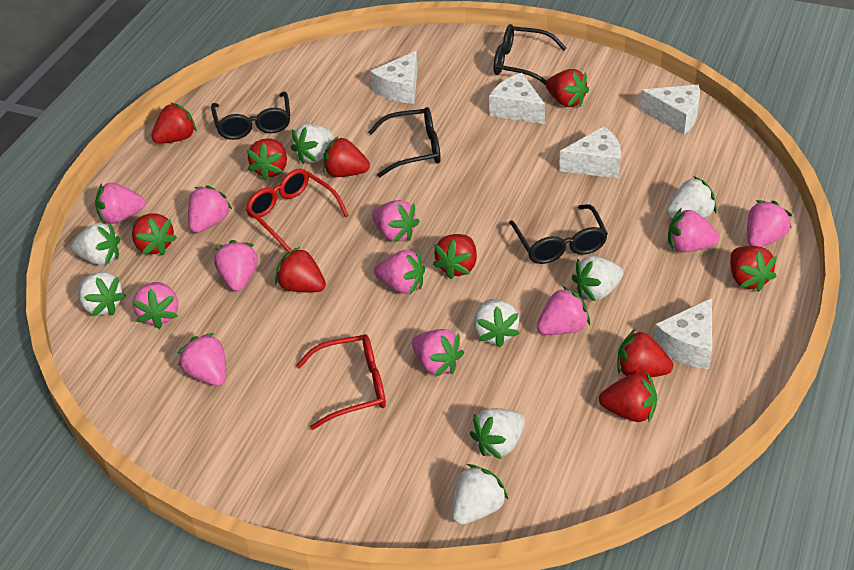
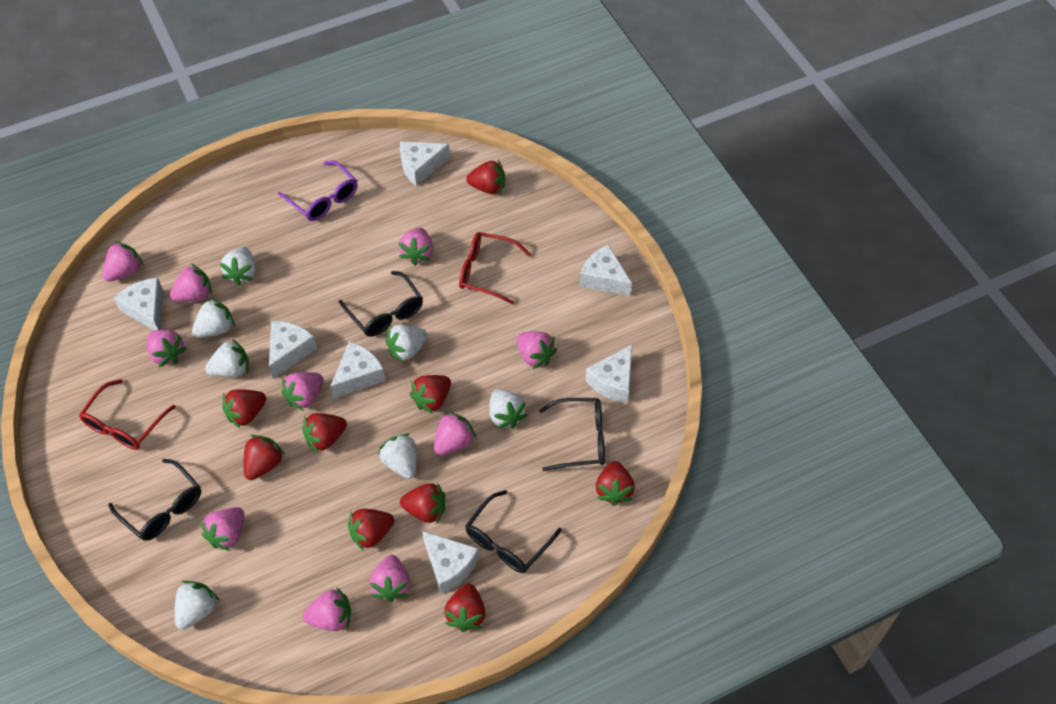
pink strawberry: 11 -> 10
purple glasses: 0 -> 1
red strawberry: 10 -> 9
white cheese: 5 -> 7
white strawberry: 8 -> 7

